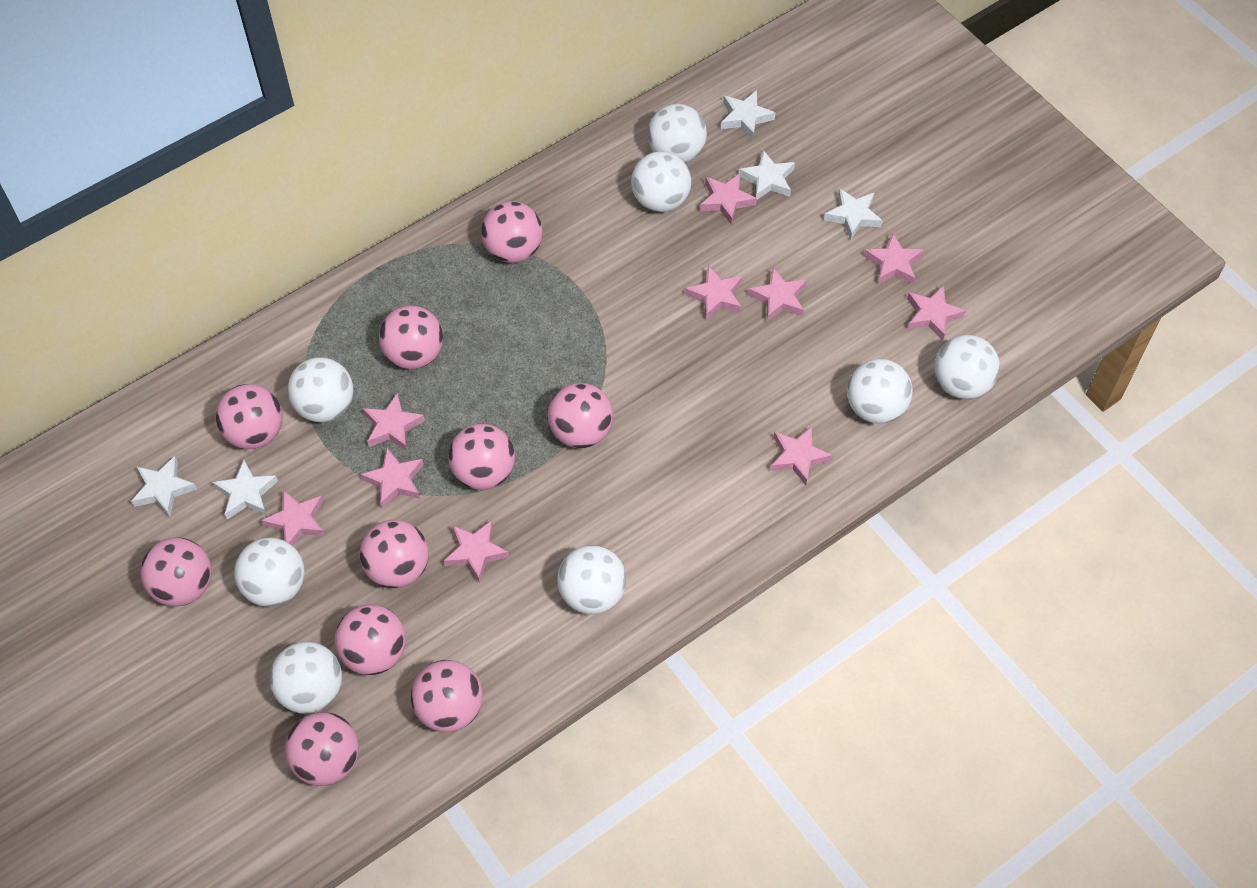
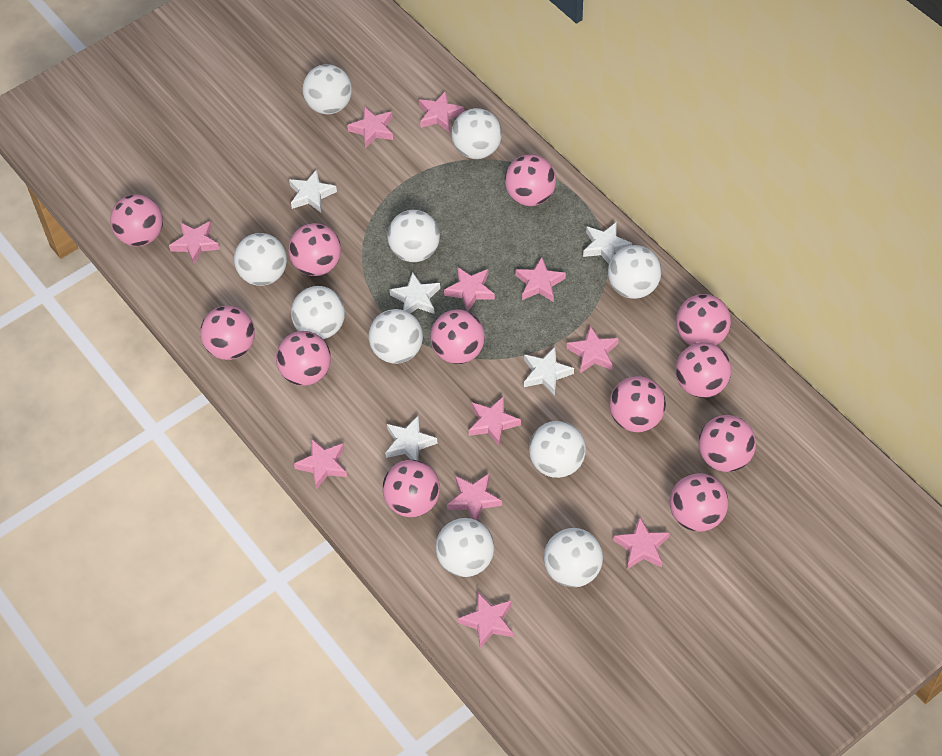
pink ball: 10 -> 12
pink star: 10 -> 11
white ball: 8 -> 10

